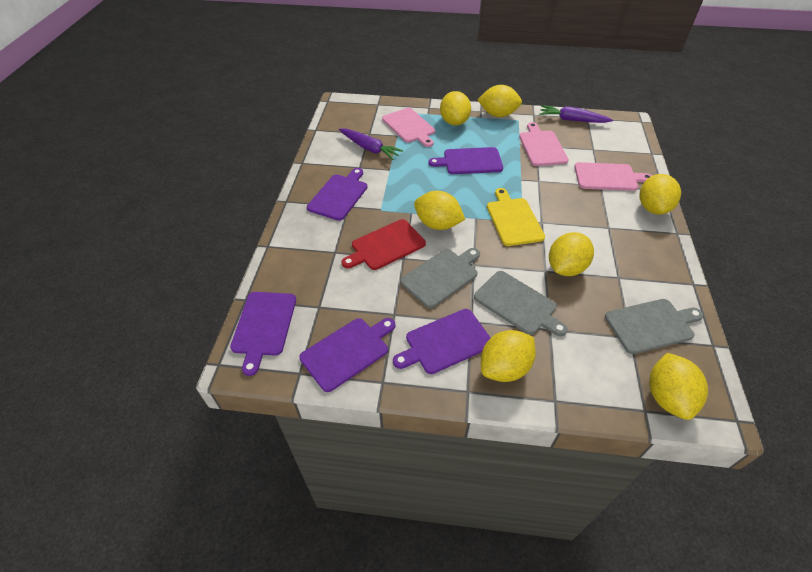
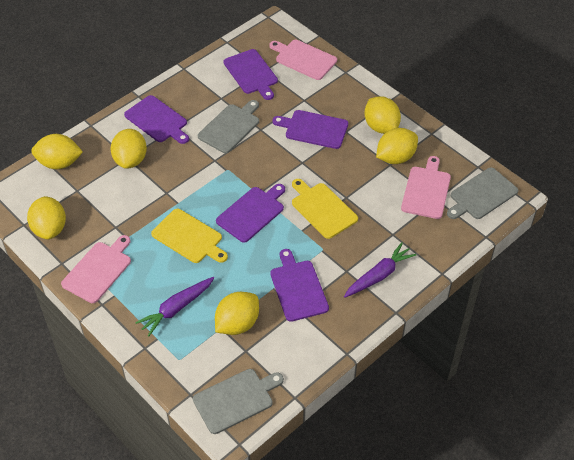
red cutting board: 1 -> 0
yellow cutting board: 1 -> 2
yellow lemon: 7 -> 6

